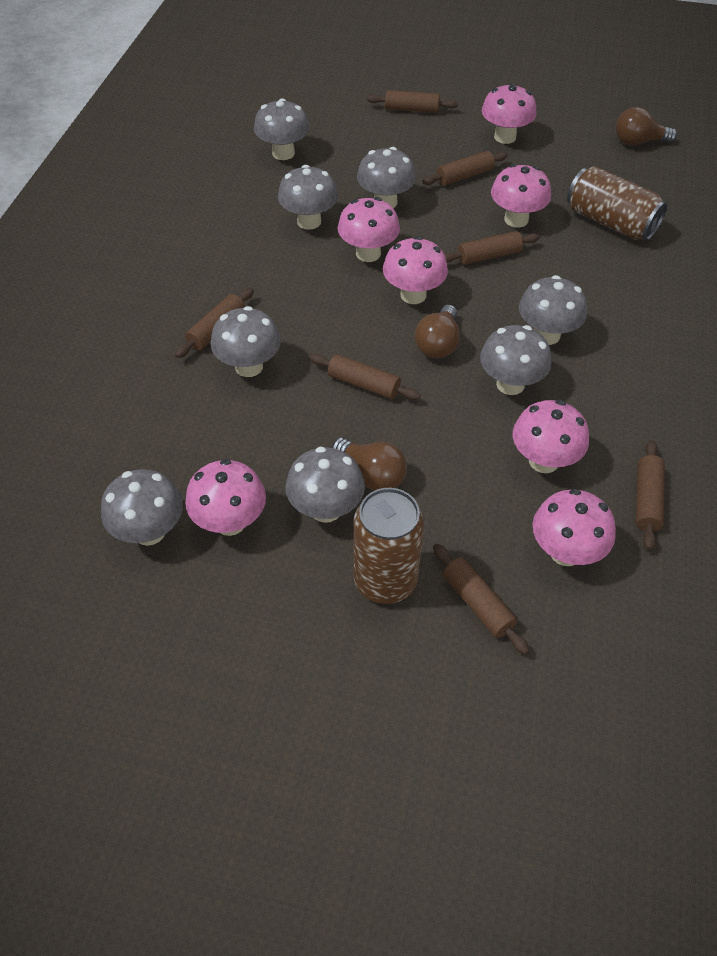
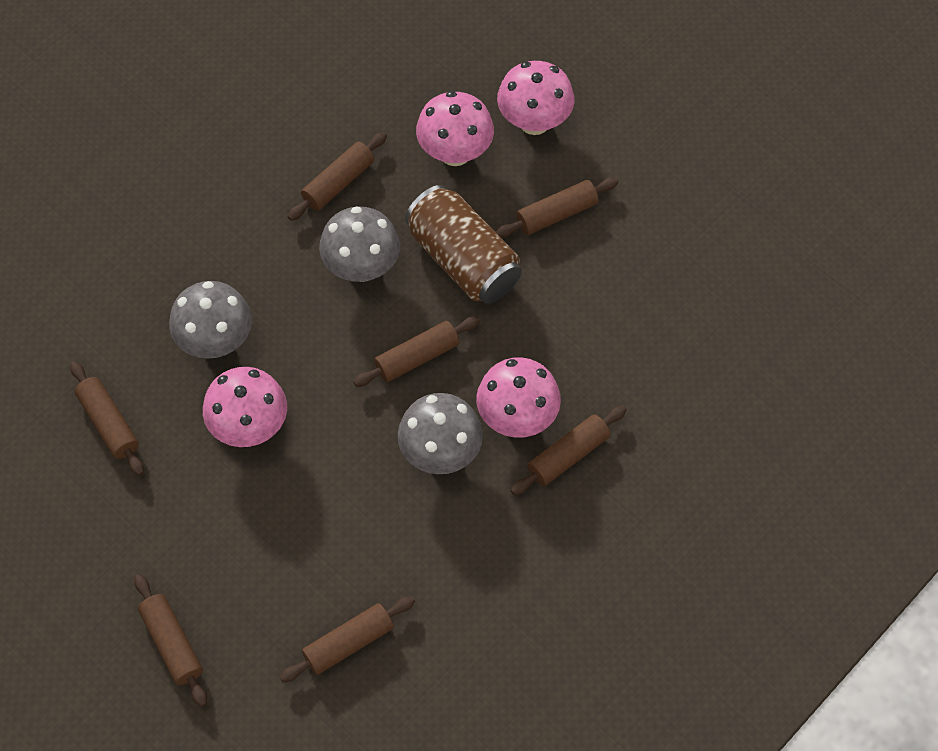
brown can: 2 -> 1
brown light bulb: 3 -> 0
grey mushroom: 8 -> 3
pink mushroom: 7 -> 4

